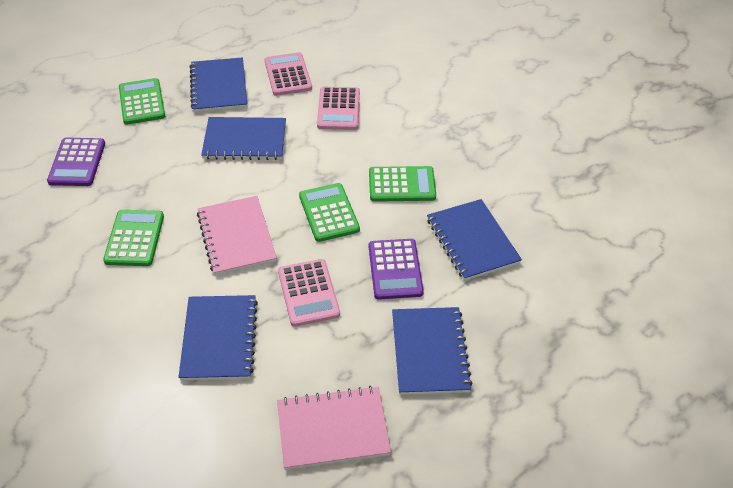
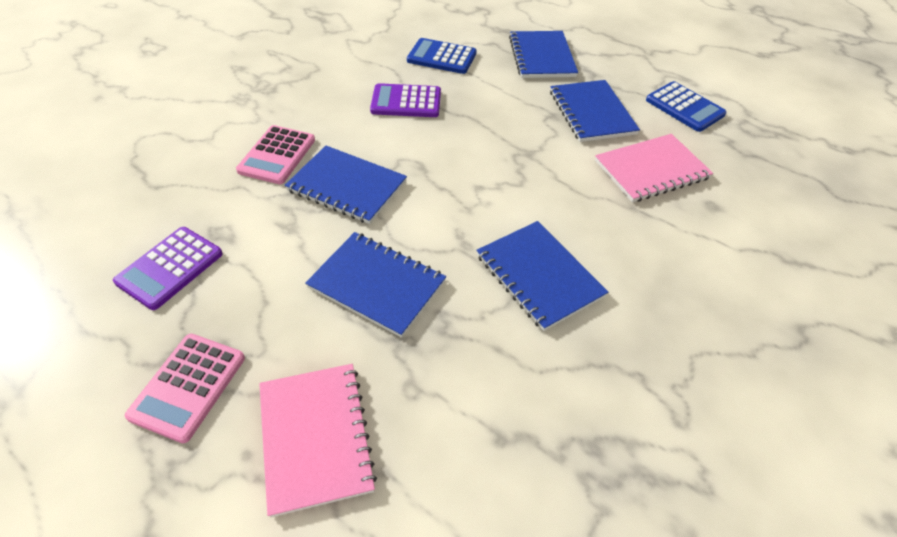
blue calculator: 0 -> 2
green calculator: 4 -> 0
pink calculator: 3 -> 2

